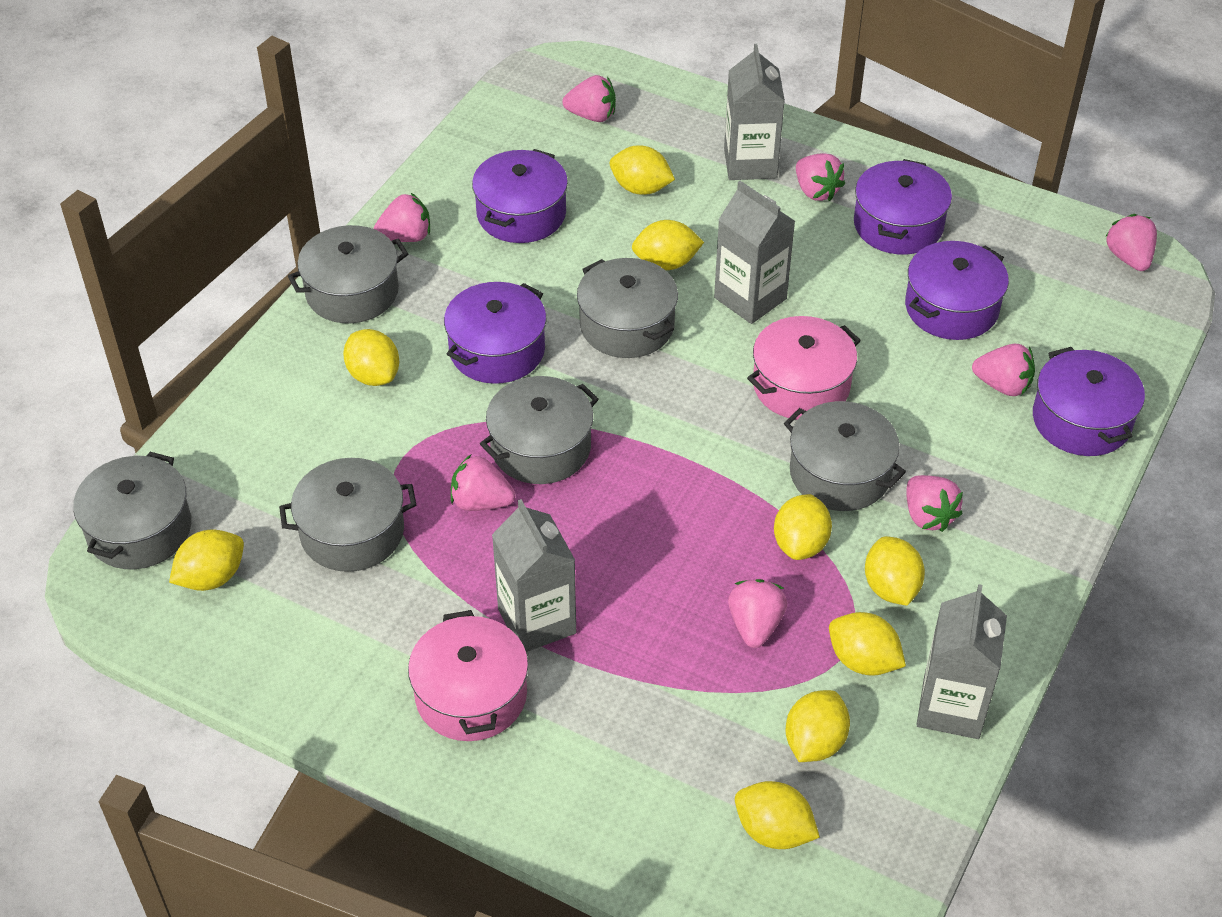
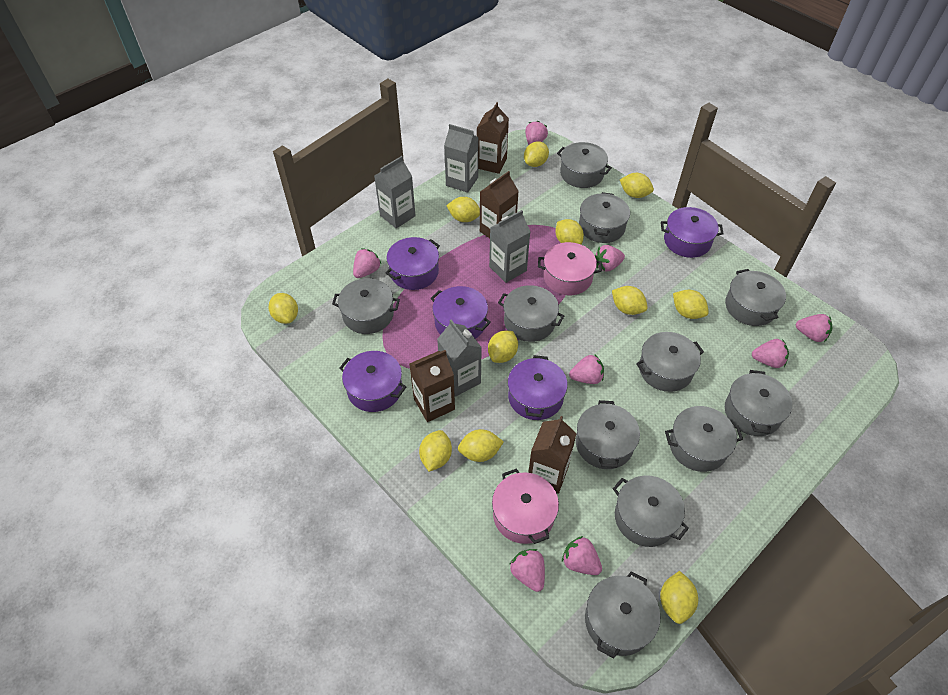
brown carton: 0 -> 4
grey pot: 6 -> 11
yellow lemon: 9 -> 11

